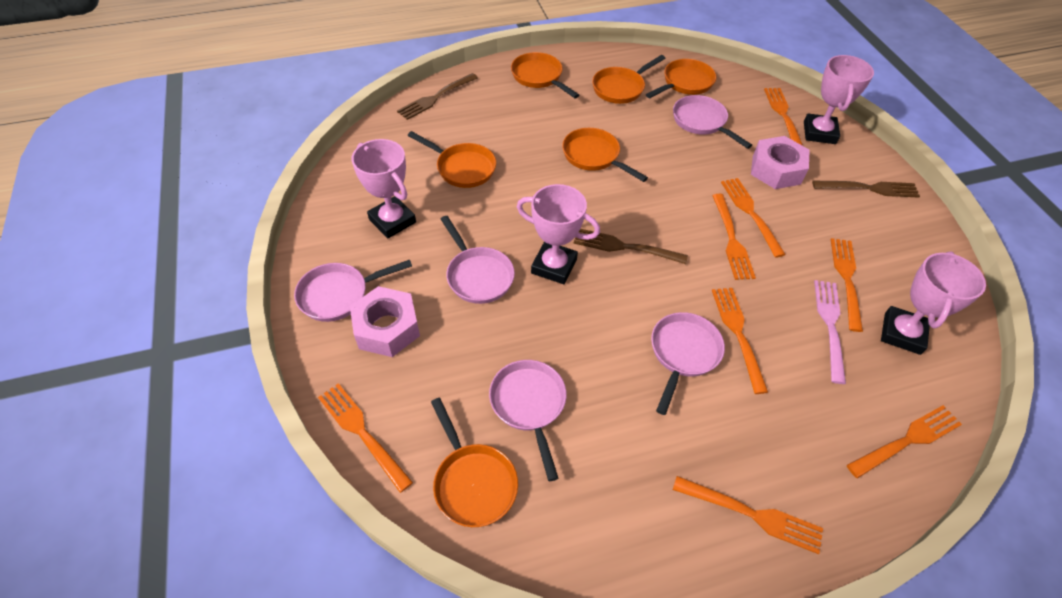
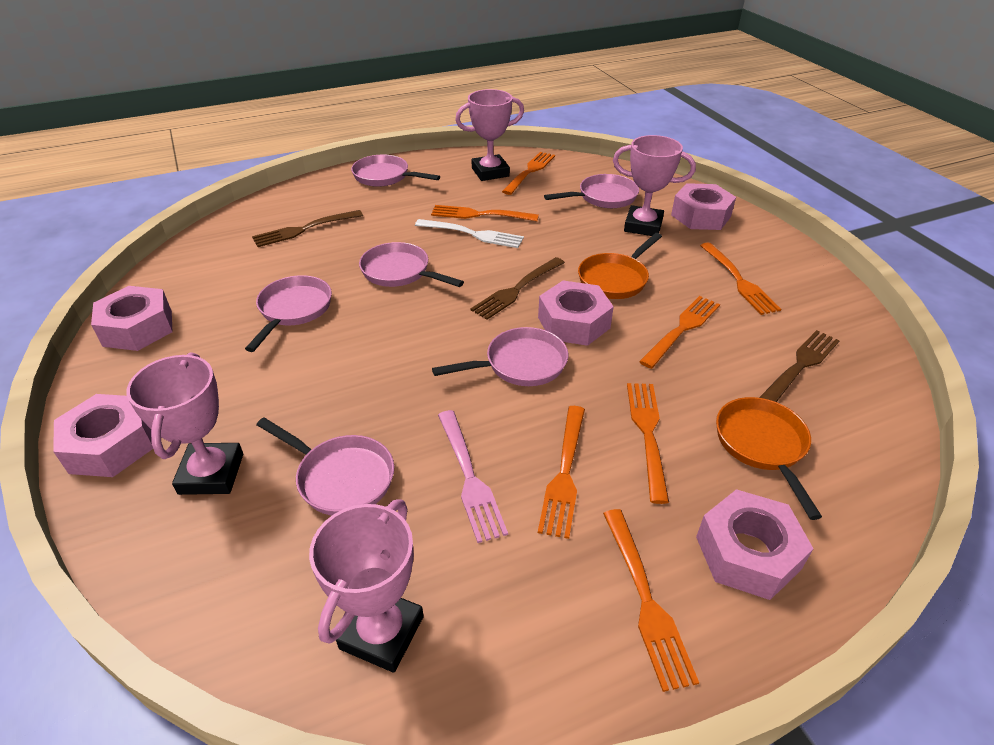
orange fork: 8 -> 7
orange pan: 6 -> 2
pink nut: 2 -> 5
pink pan: 5 -> 6
white fork: 0 -> 1

